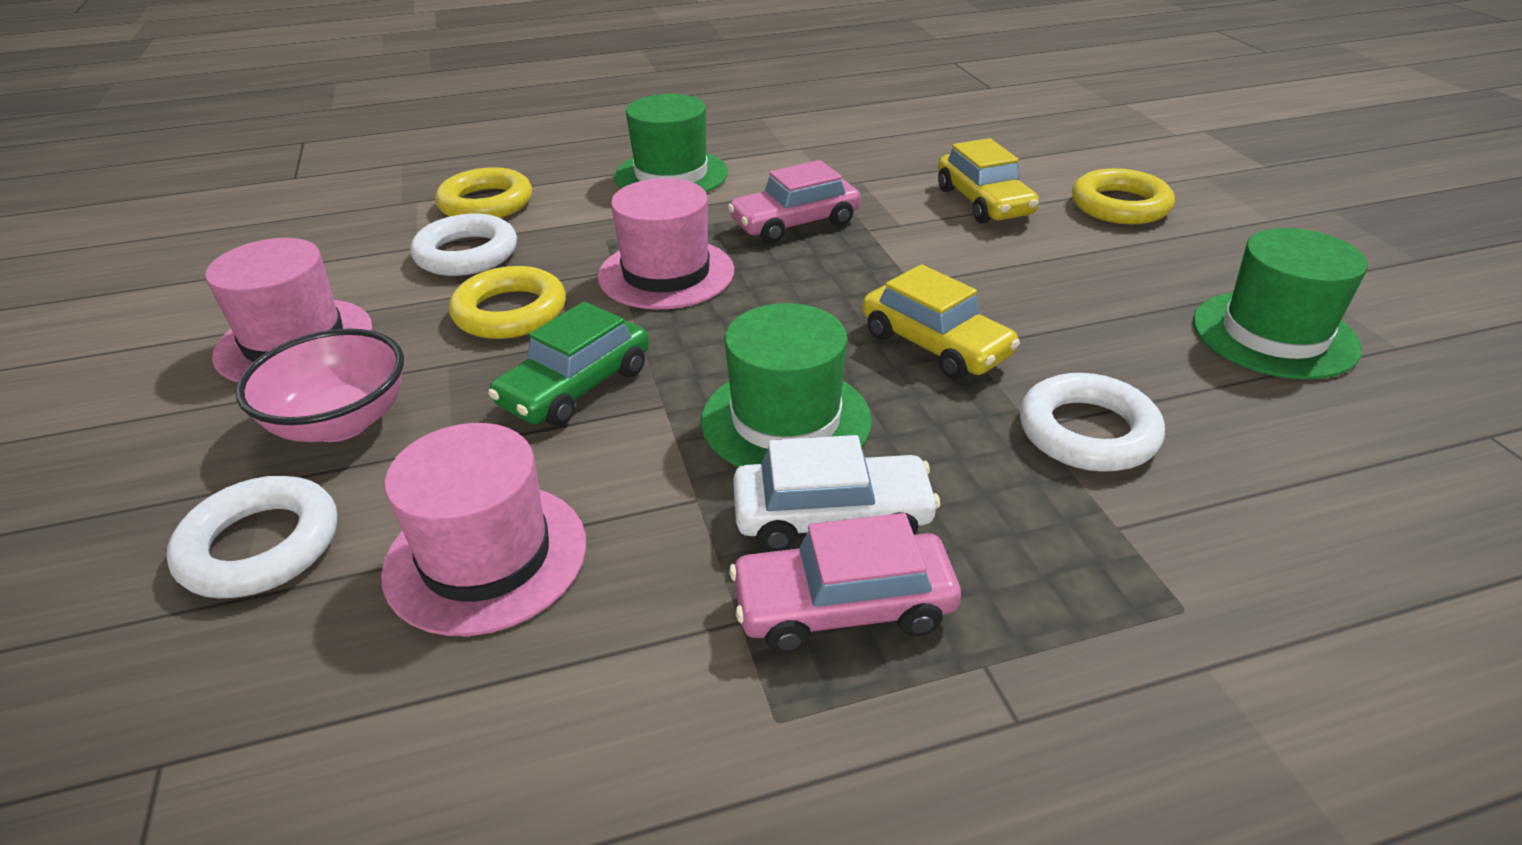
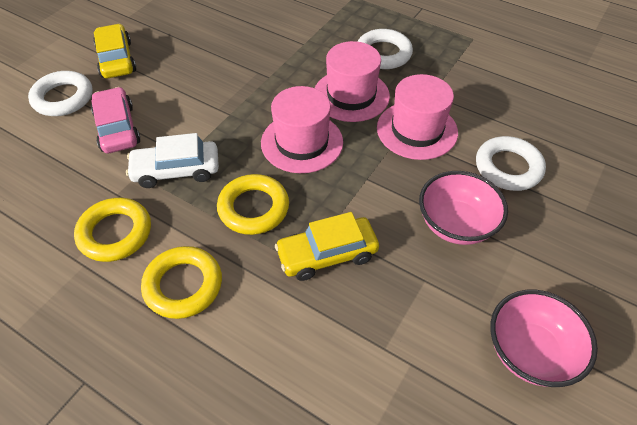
green car: 1 -> 0
green hat: 3 -> 0
pink bowl: 1 -> 2
pink car: 2 -> 1

